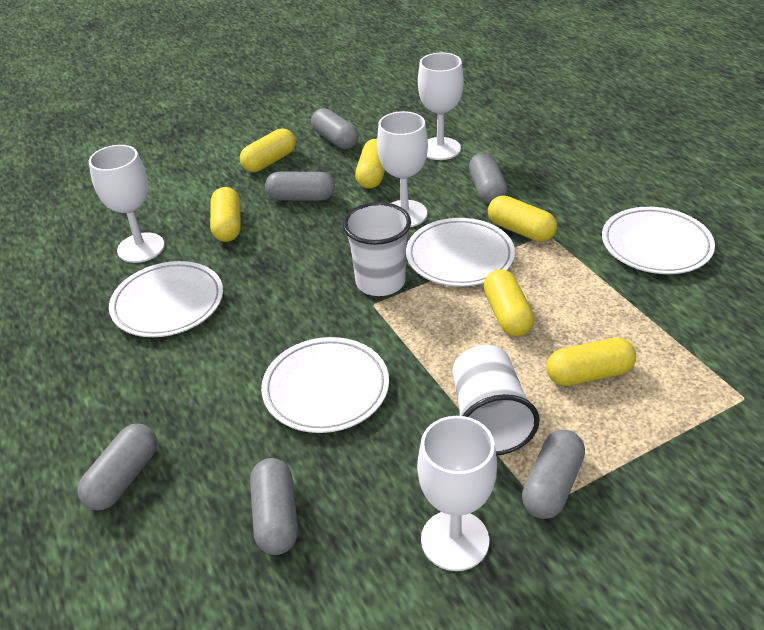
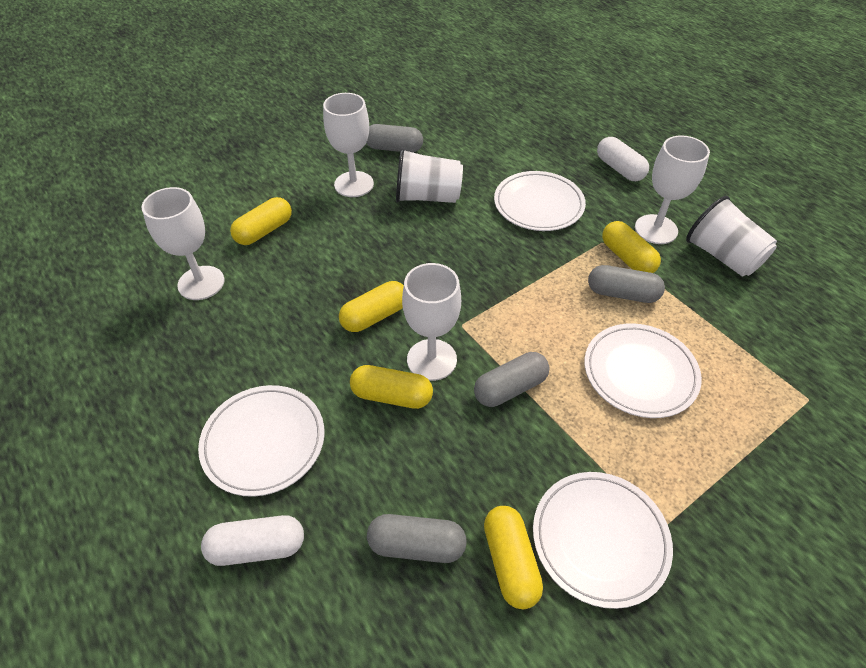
grey capsule: 6 -> 4
white capsule: 0 -> 2
yellow capsule: 6 -> 5

